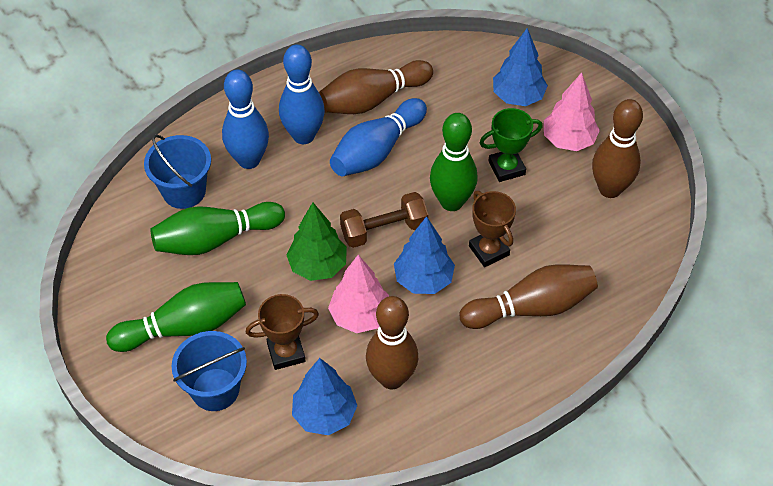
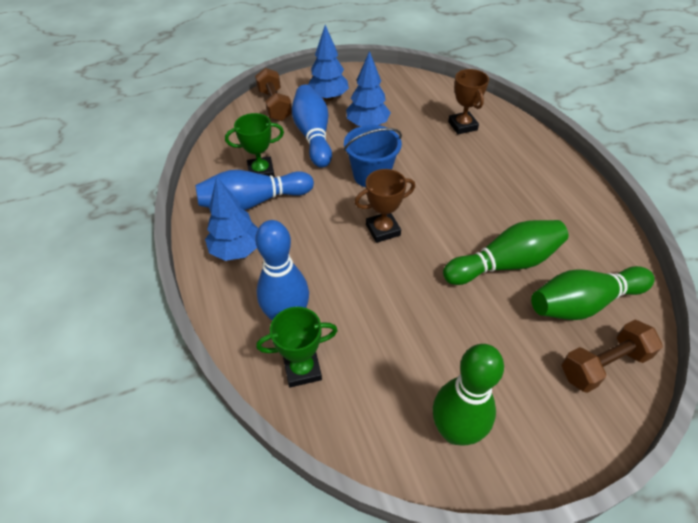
blue bucket: 2 -> 1
brown bowling pin: 4 -> 0
brown dumbbell: 1 -> 2
green tree: 1 -> 0
green trophy: 1 -> 2
pink tree: 2 -> 0

